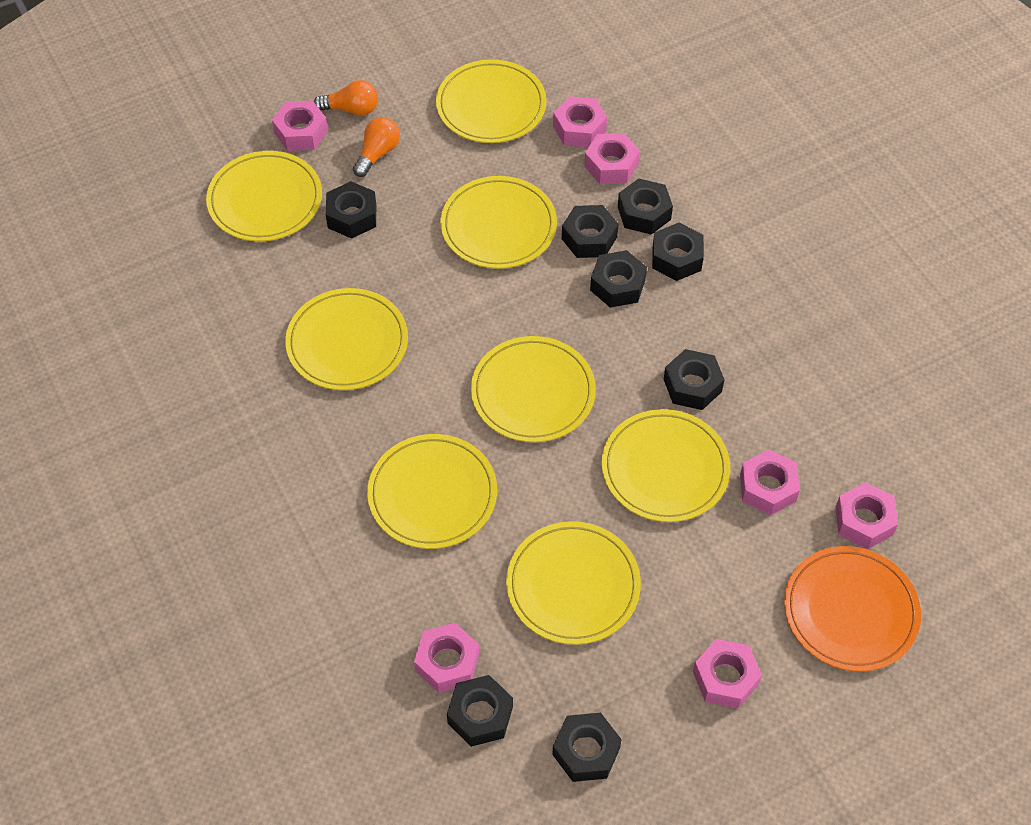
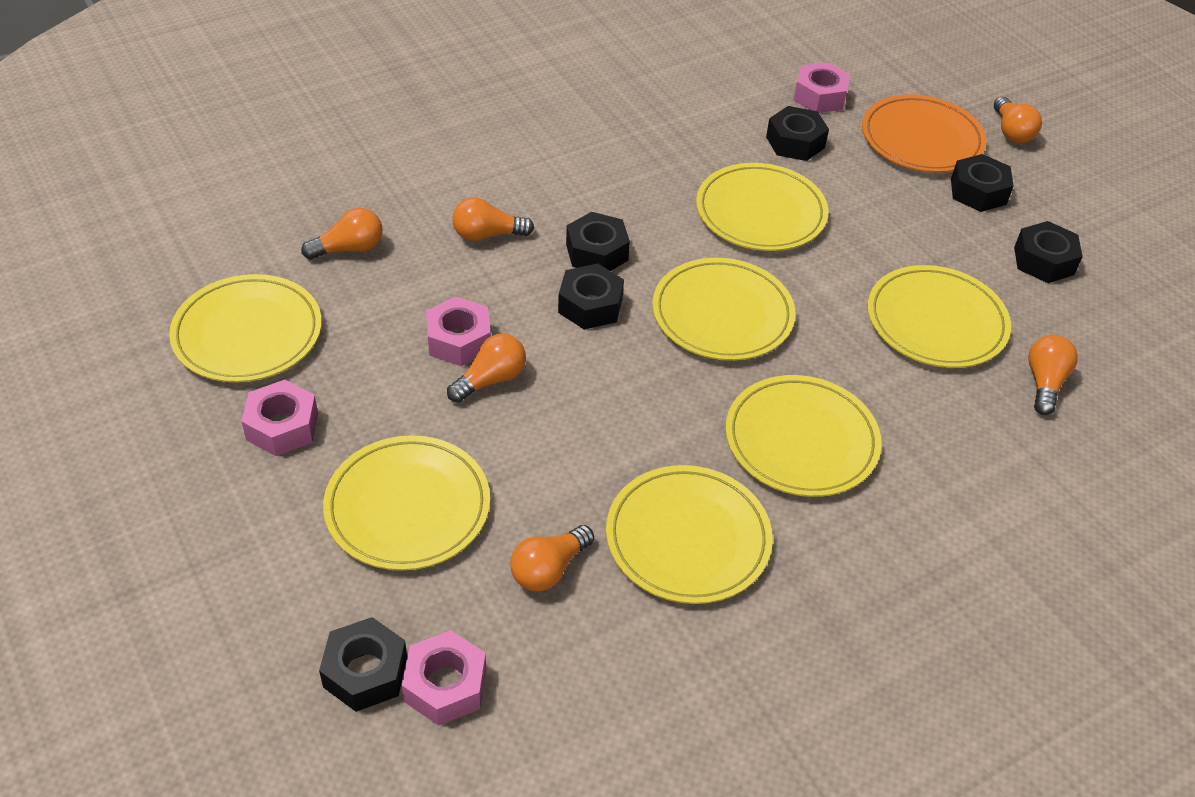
black nut: 8 -> 6
orange light bulb: 2 -> 6
pink nut: 7 -> 4
yellow plate: 8 -> 7

